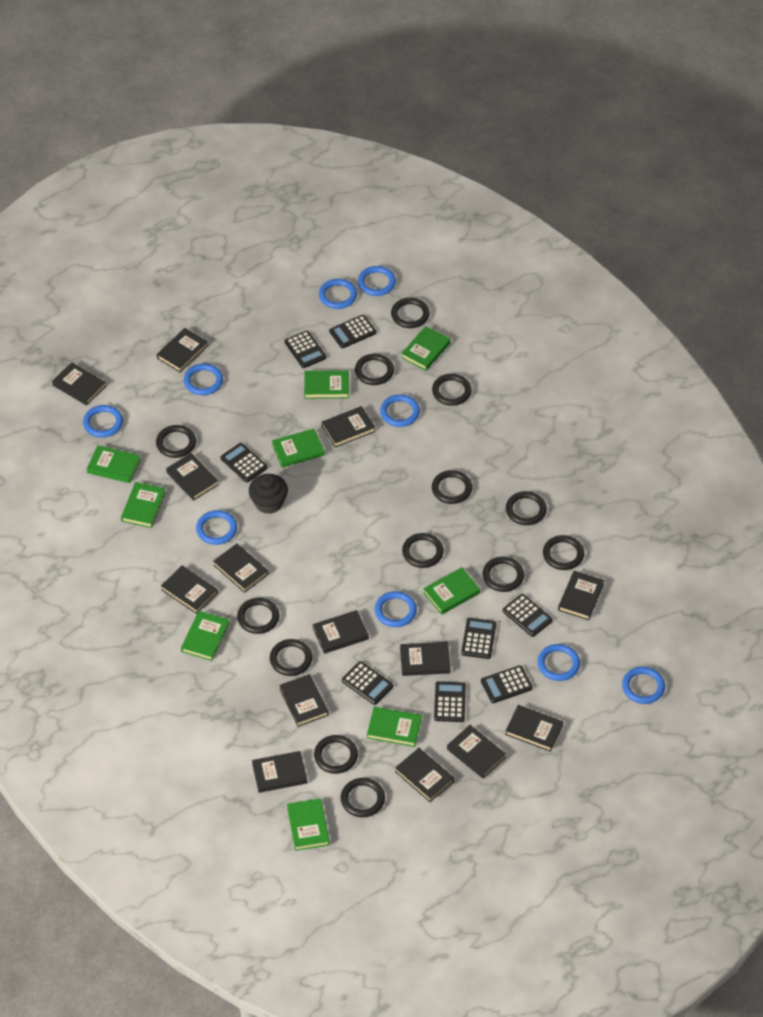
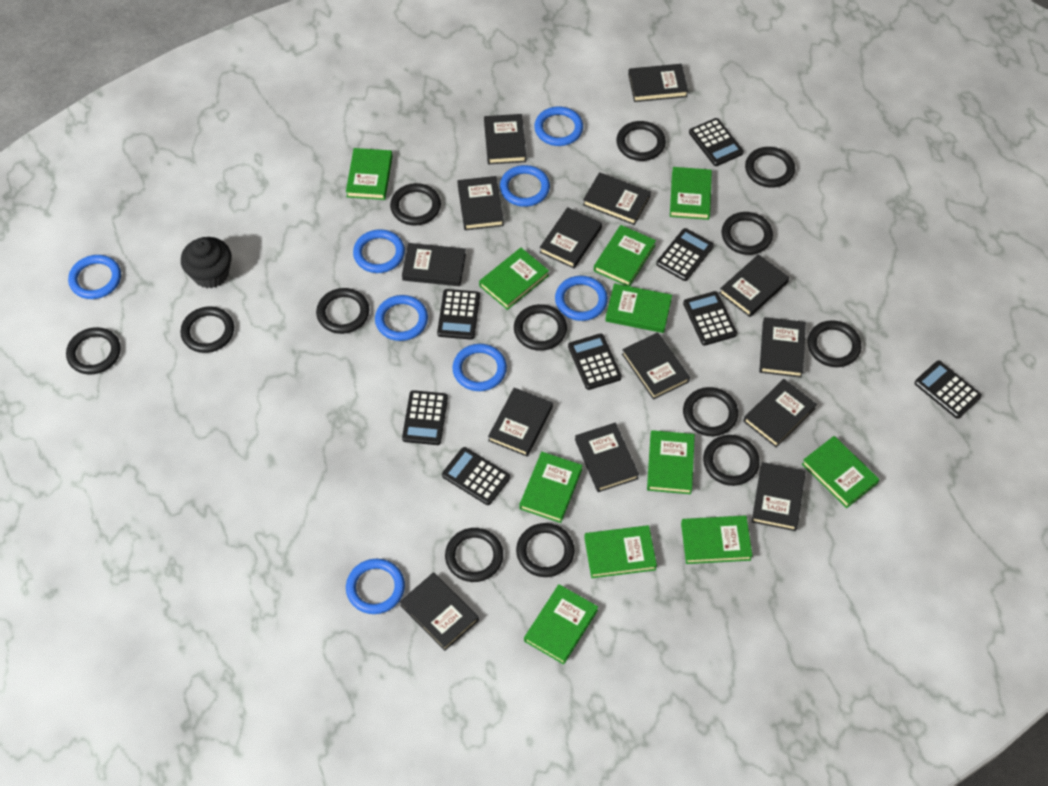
blue ring: 9 -> 8
green book: 9 -> 11

